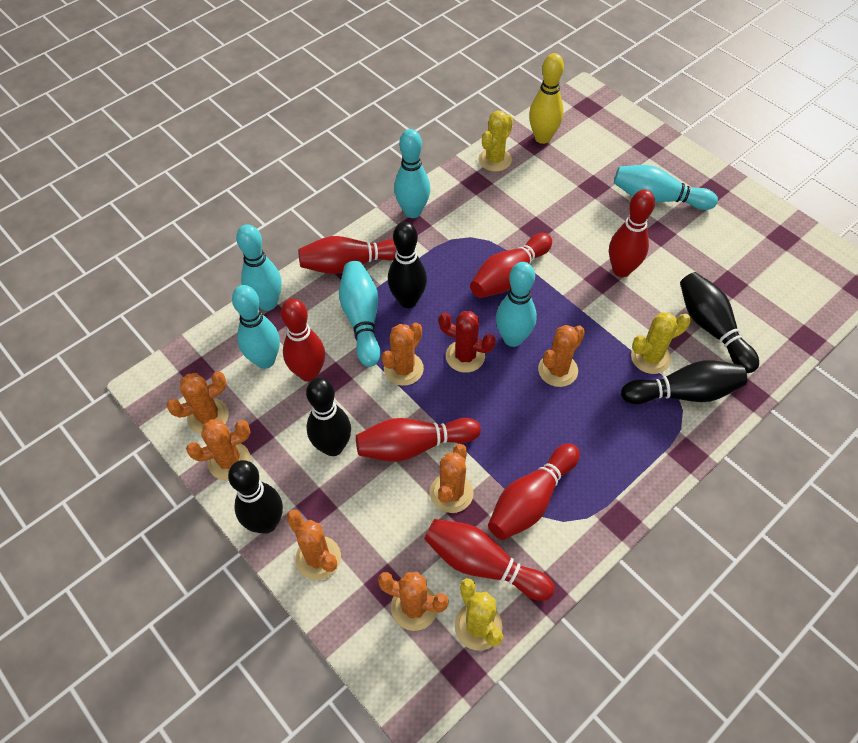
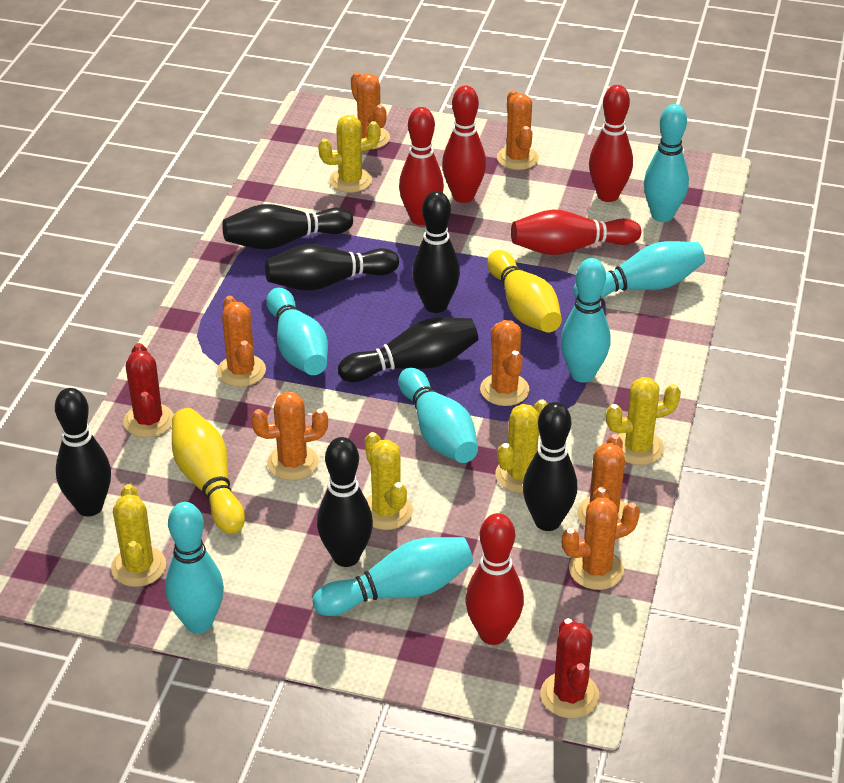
black bowling pin: 5 -> 7
red bowling pin: 7 -> 5
red cactus: 1 -> 2
turquoise bowling pin: 6 -> 7
yellow bowling pin: 1 -> 2
yellow cactus: 3 -> 5

